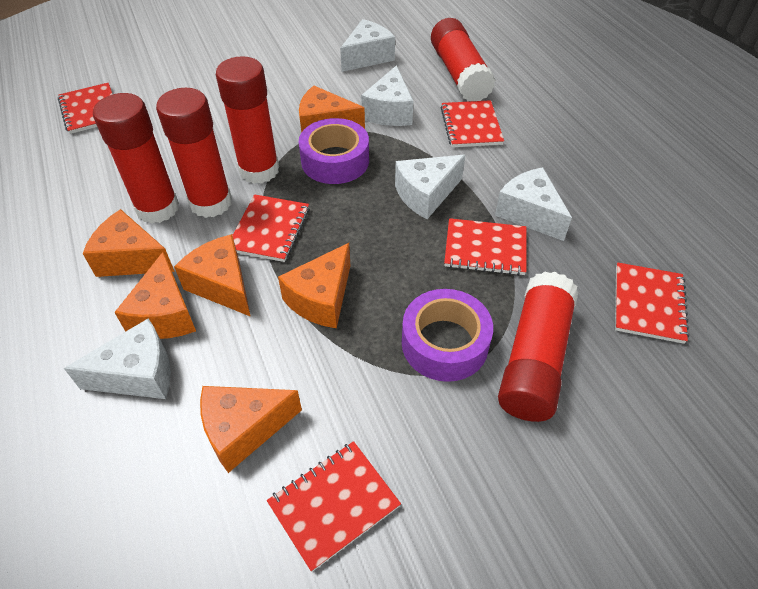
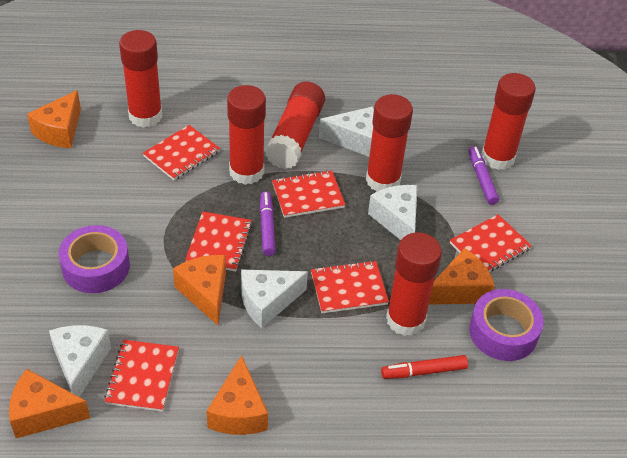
orange cheese: 6 -> 5
purple marker: 0 -> 2
red glue stick: 5 -> 6
red marker: 0 -> 1
white cheese: 5 -> 4

